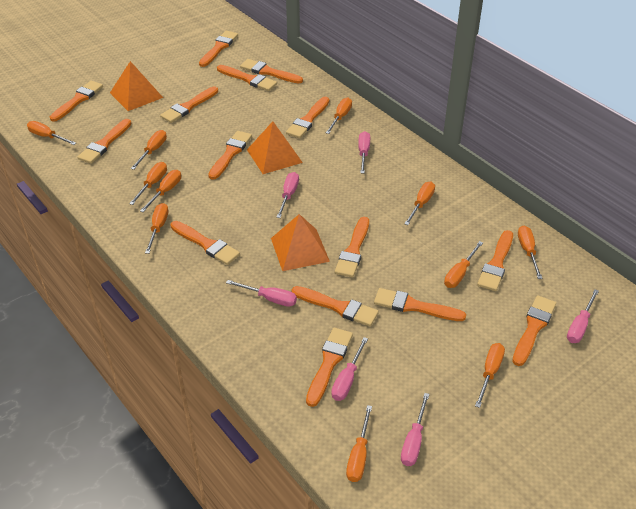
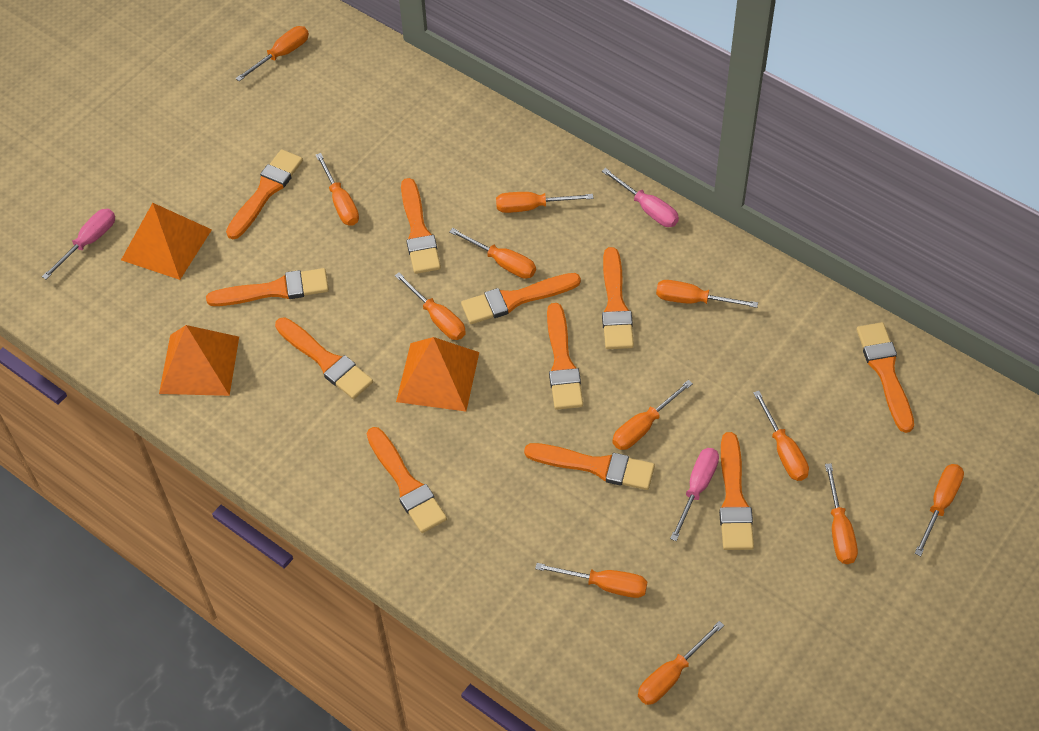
orange brush: 15 -> 11
orange screwdriver: 11 -> 12
pink screwdriver: 6 -> 3

